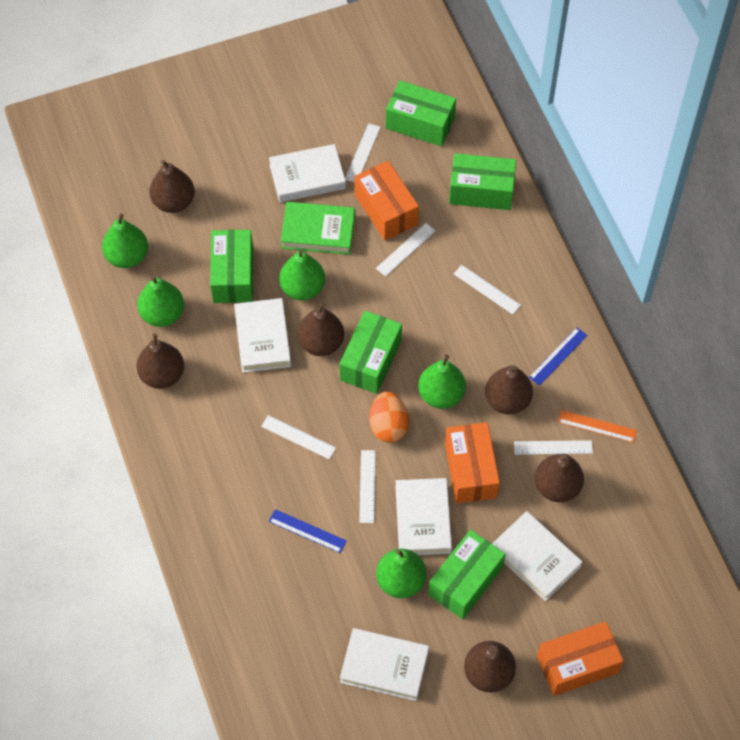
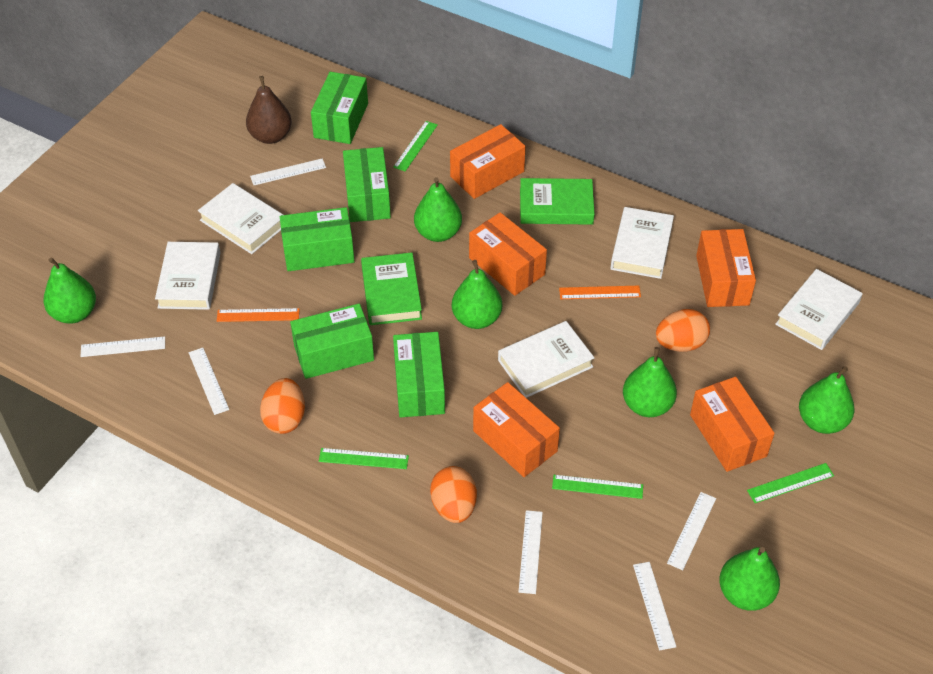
blue ruler: 2 -> 0
brown pear: 6 -> 1
green book: 1 -> 2
green pear: 5 -> 6
green ruler: 0 -> 4
orange box: 3 -> 5
orange egg: 1 -> 3
orange ruler: 1 -> 2

